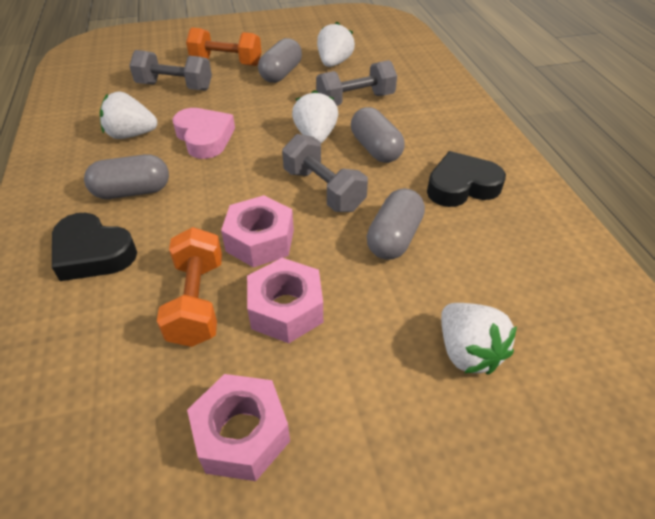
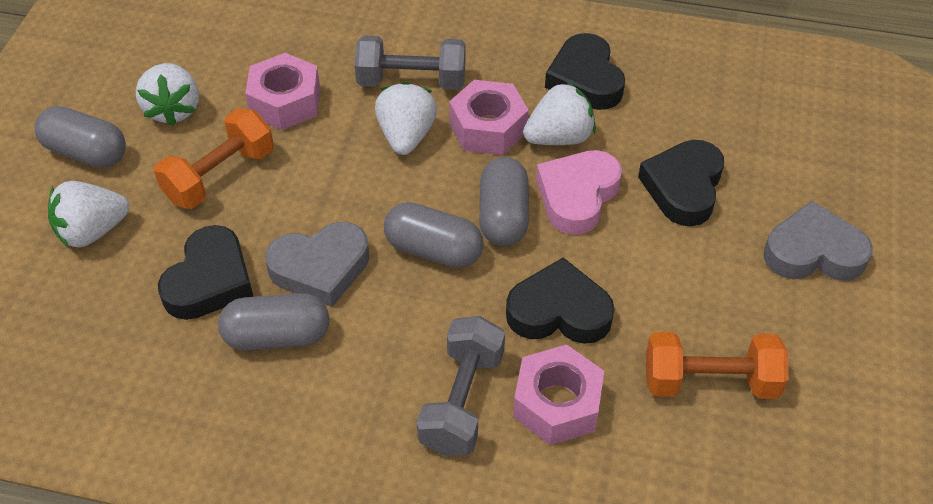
black heart: 2 -> 4
grey dumbbell: 3 -> 2
grey heart: 0 -> 2

